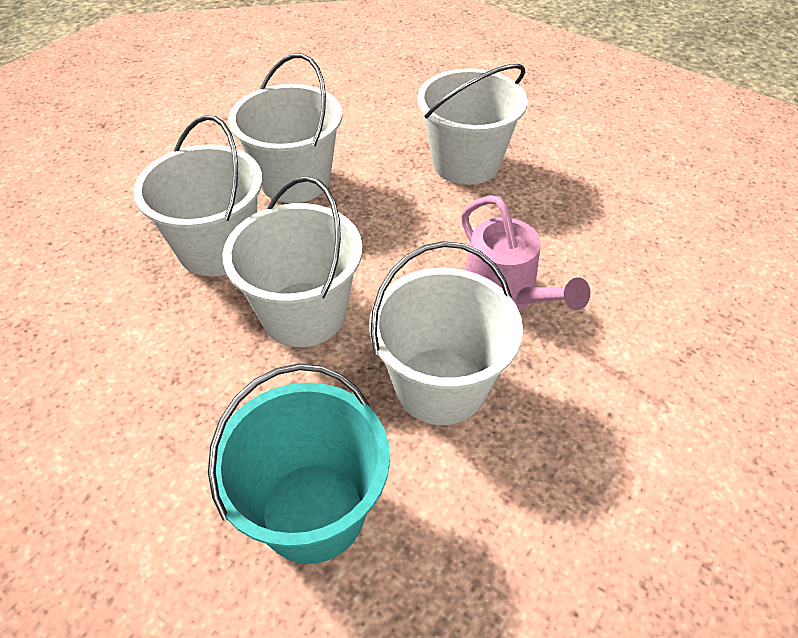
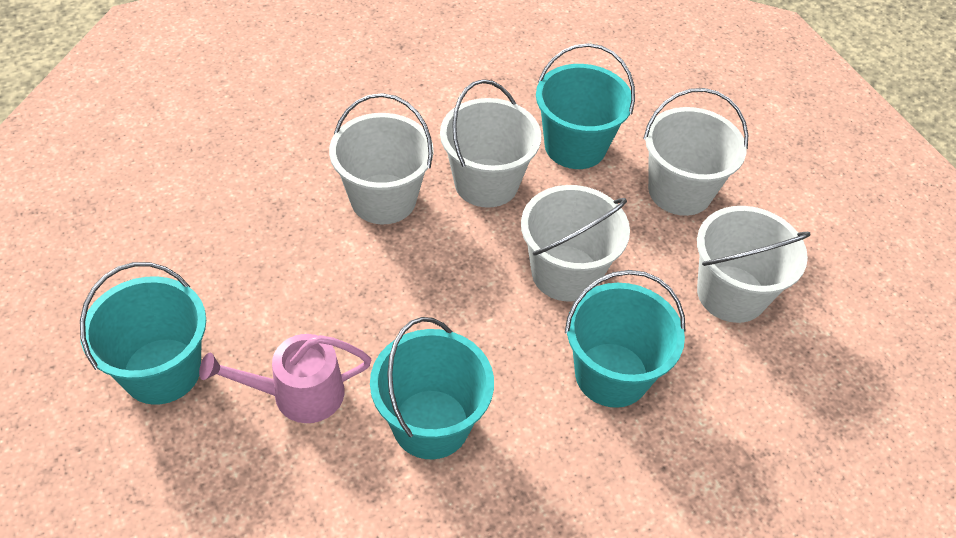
turquoise bucket: 1 -> 4

